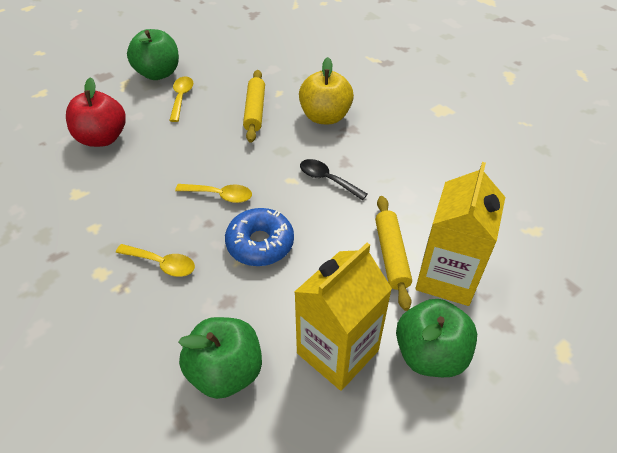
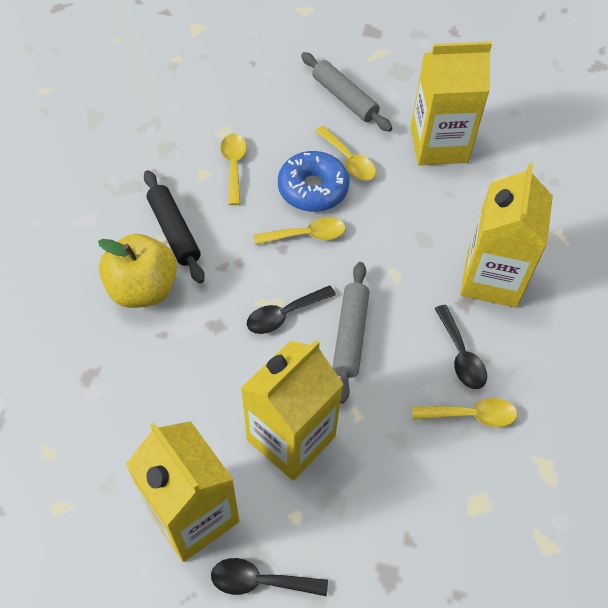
black rolling pin: 0 -> 1
black spoon: 1 -> 3
green apple: 3 -> 0
grey rolling pin: 0 -> 2
red apple: 1 -> 0
yellow carton: 2 -> 4
yellow rolling pin: 2 -> 0
yellow spoon: 3 -> 4

